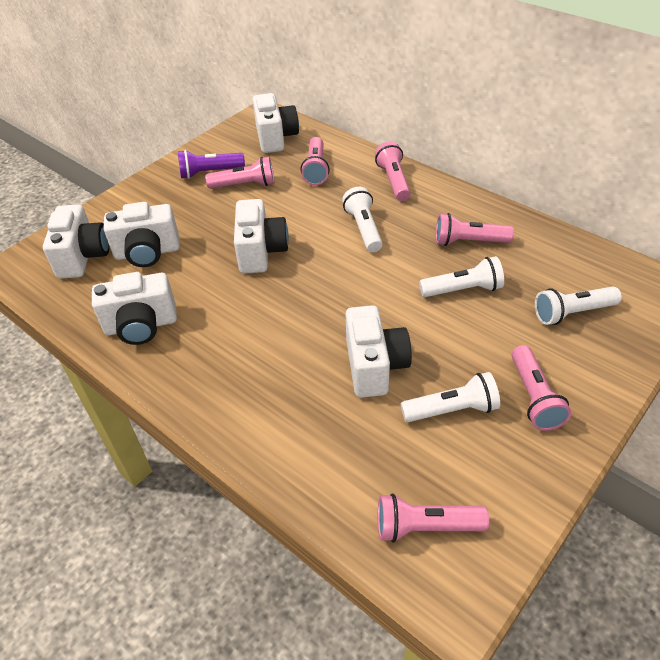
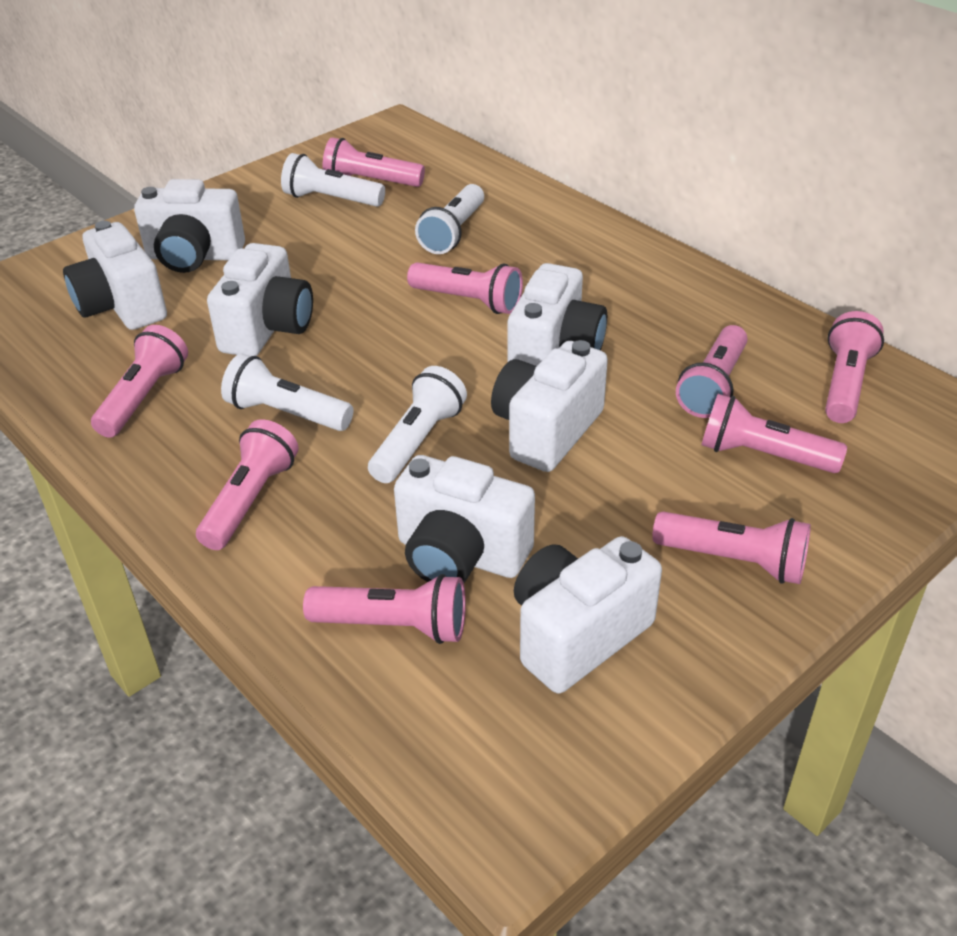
pink flashlight: 6 -> 9
purple flashlight: 1 -> 0
white camera: 6 -> 7

